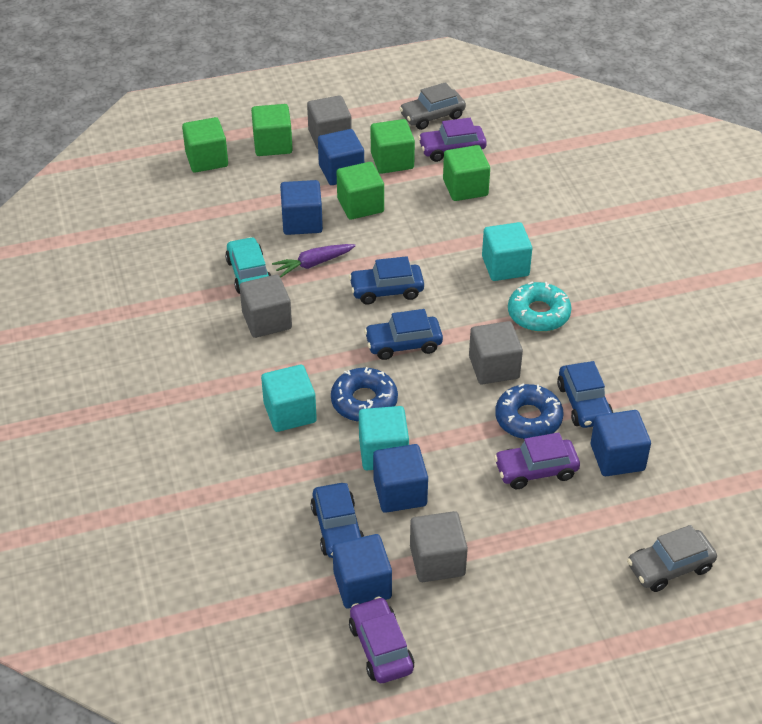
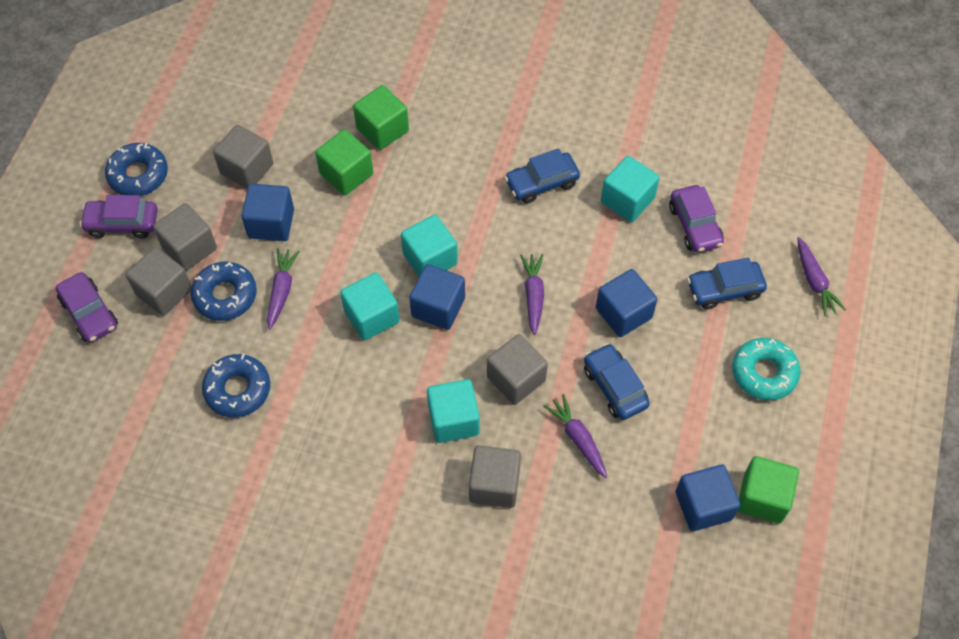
blue car: 4 -> 3
blue cube: 5 -> 4
blue donut: 2 -> 3
green cube: 5 -> 3
grey car: 2 -> 0
grey cube: 4 -> 5
purple carrot: 1 -> 4
turquoise car: 1 -> 0
turquoise cube: 3 -> 4

